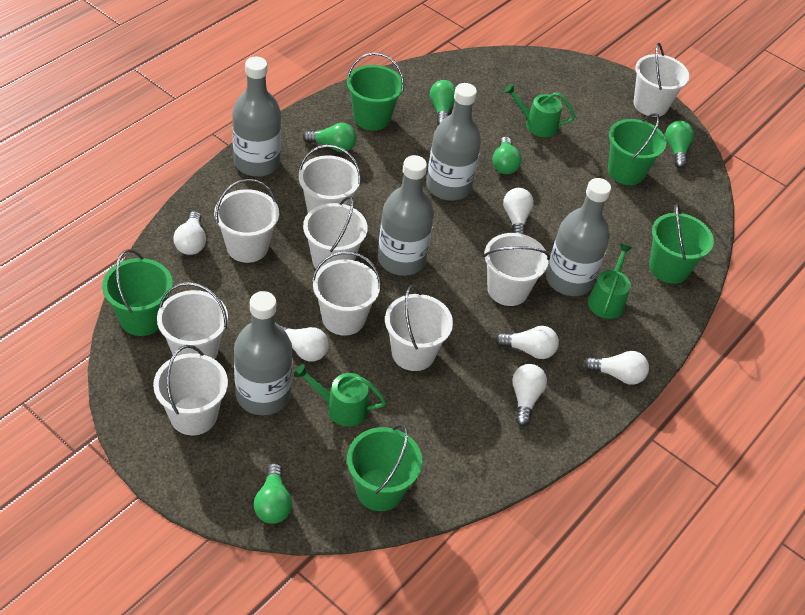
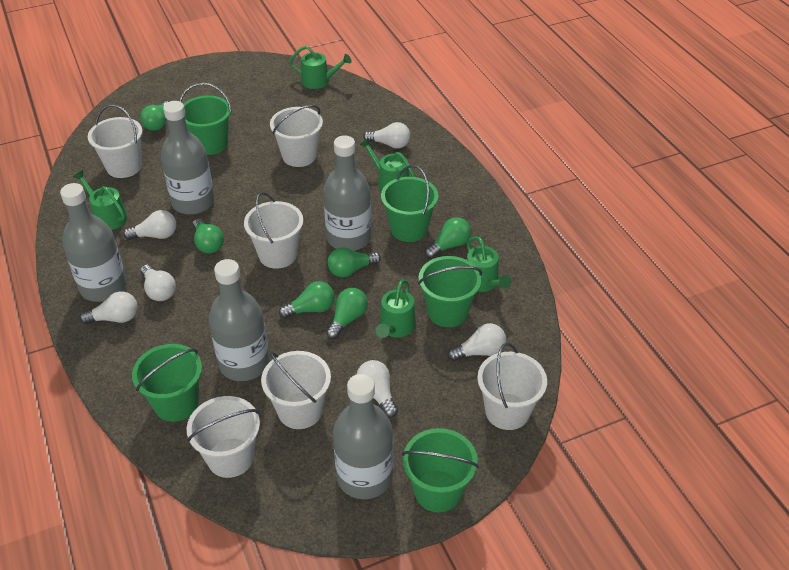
green light bulb: 5 -> 6
green watering can: 3 -> 5
white bucket: 9 -> 6

